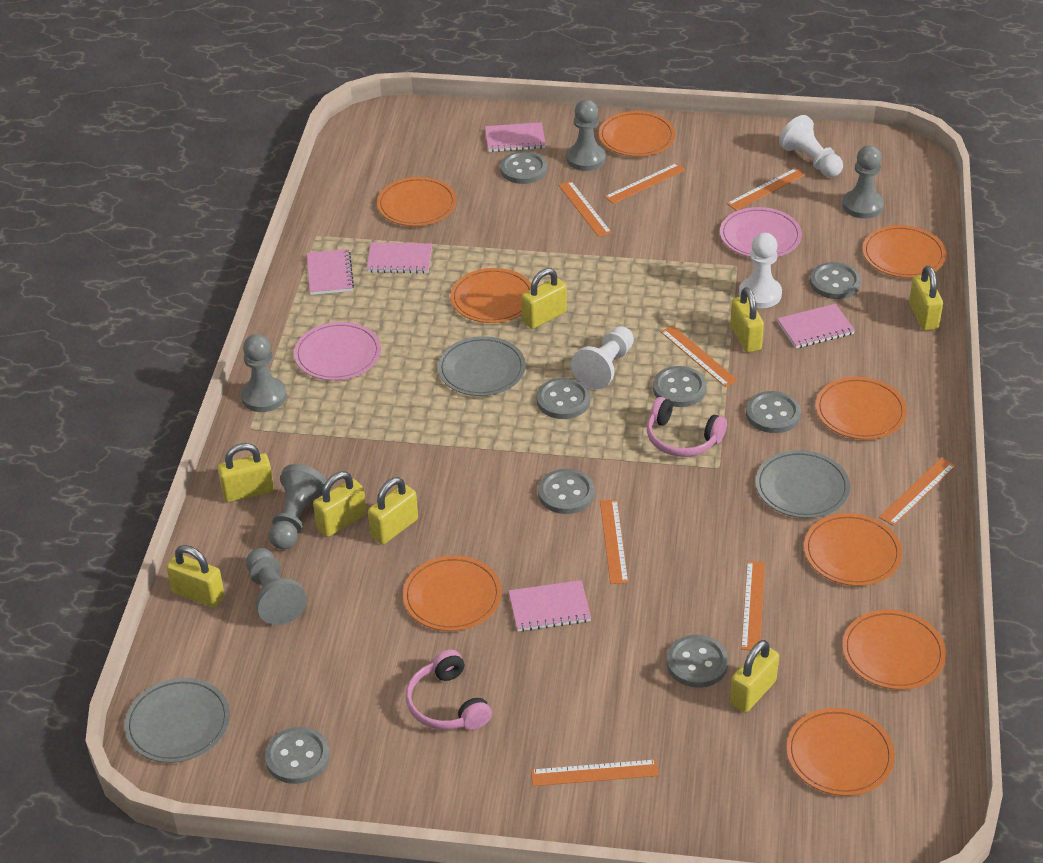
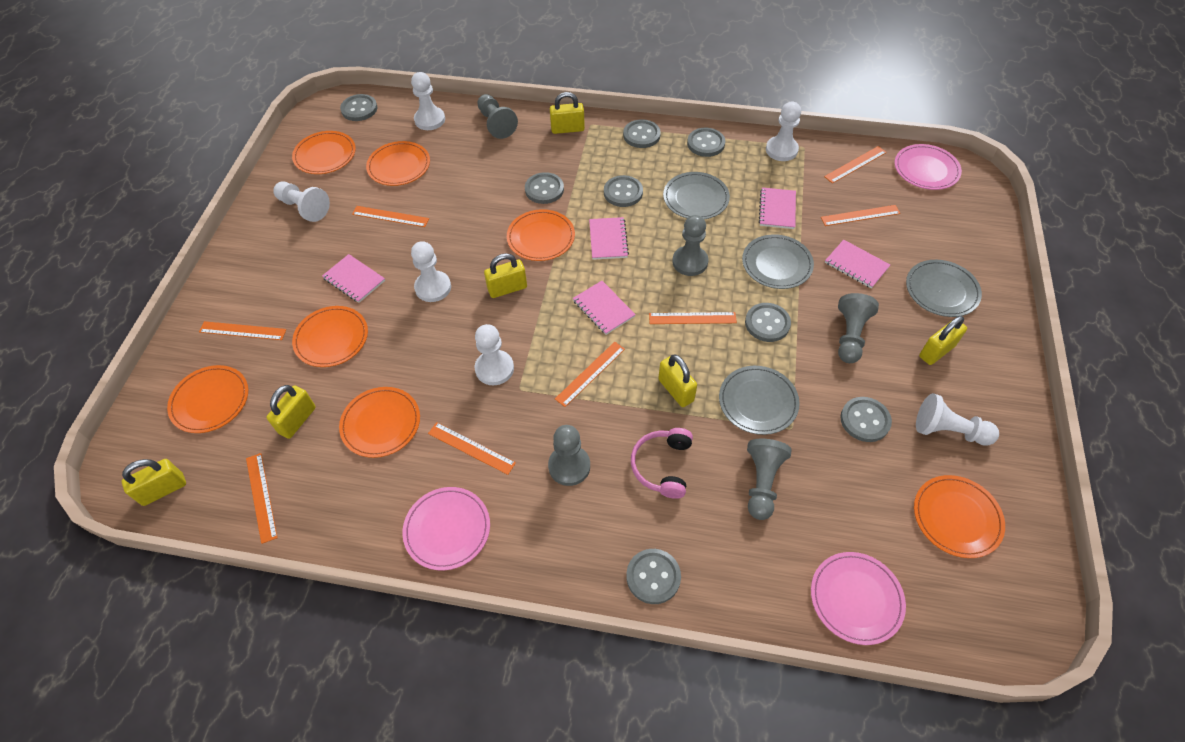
grey plate: 3 -> 4
orange plate: 9 -> 7
pink headphones: 2 -> 1
pink plate: 2 -> 3
white pawn: 3 -> 6
yellow padlock: 8 -> 6

